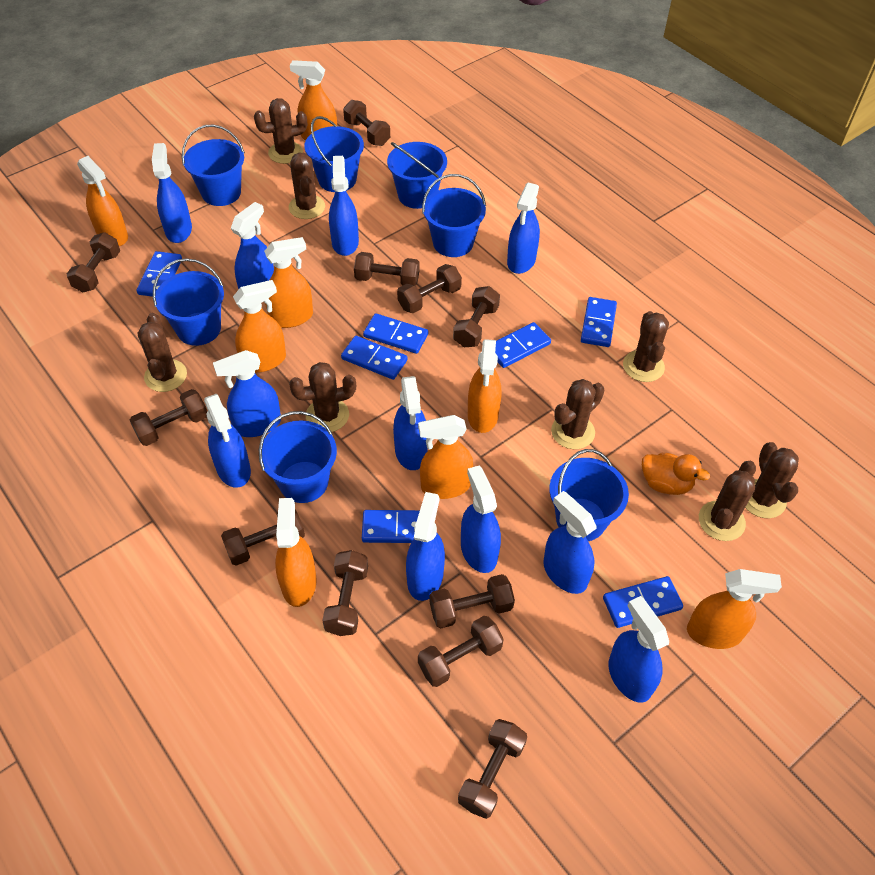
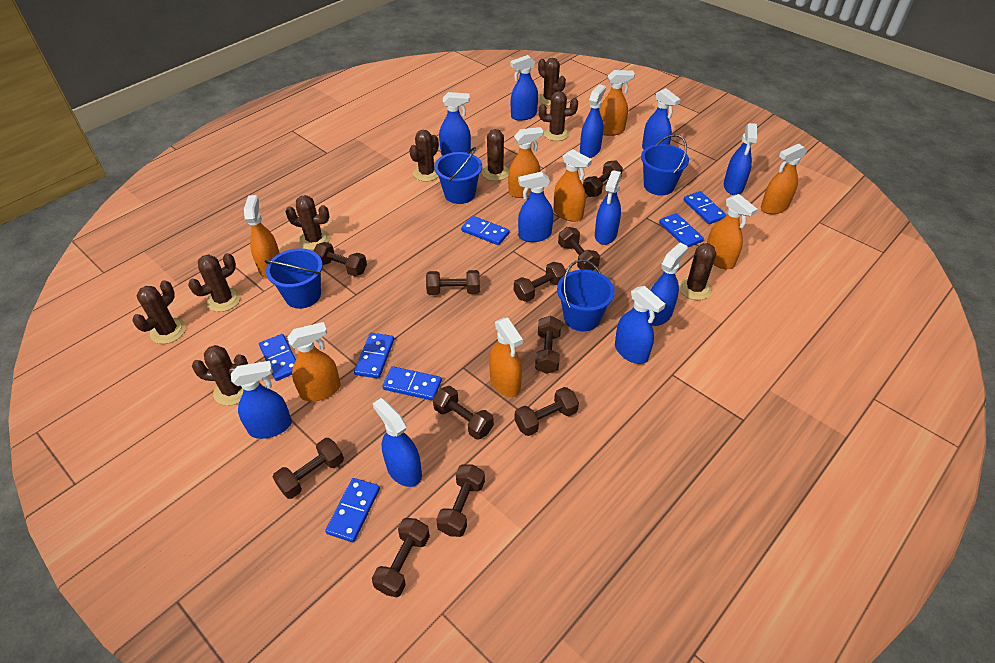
blue bucket: 7 -> 4
brown cactus: 8 -> 9
orange duck: 1 -> 0

